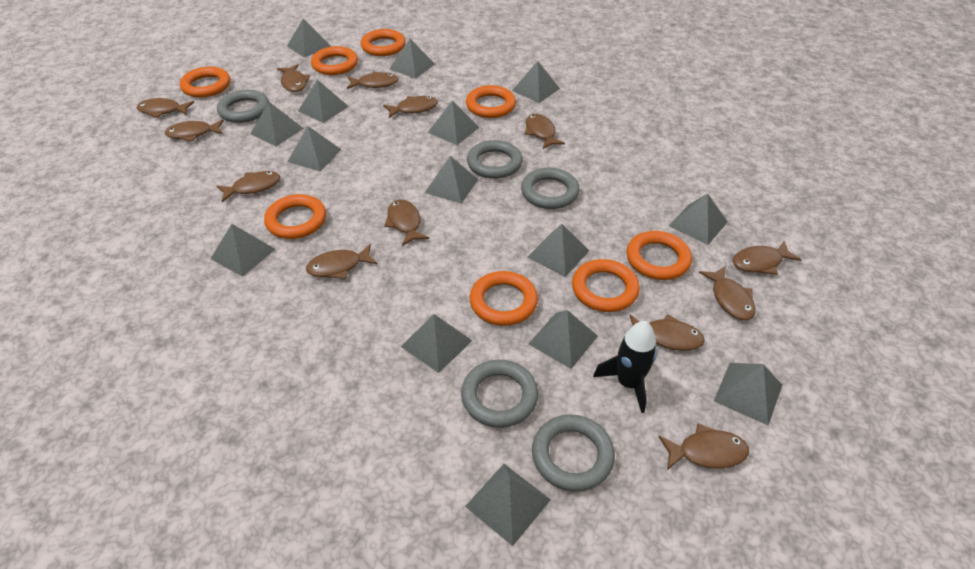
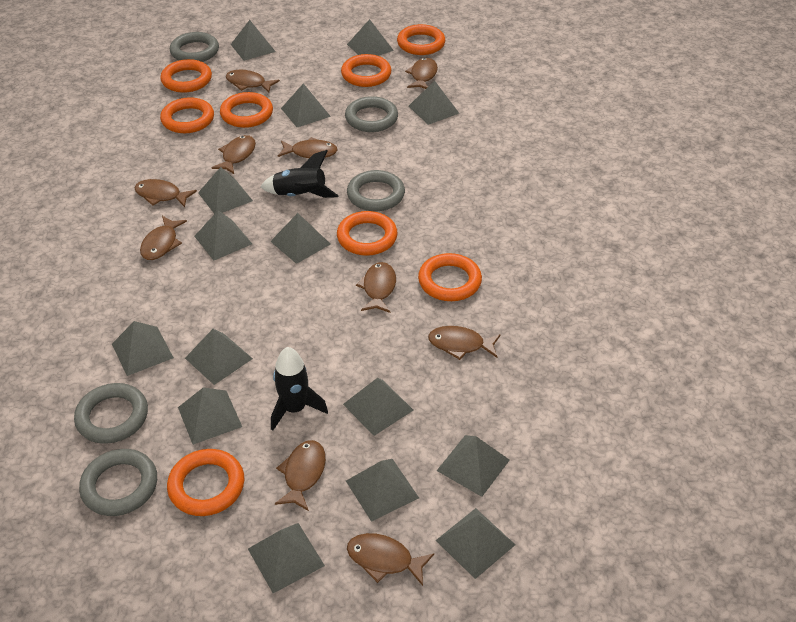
black rocket: 1 -> 2
brown fish: 13 -> 10

